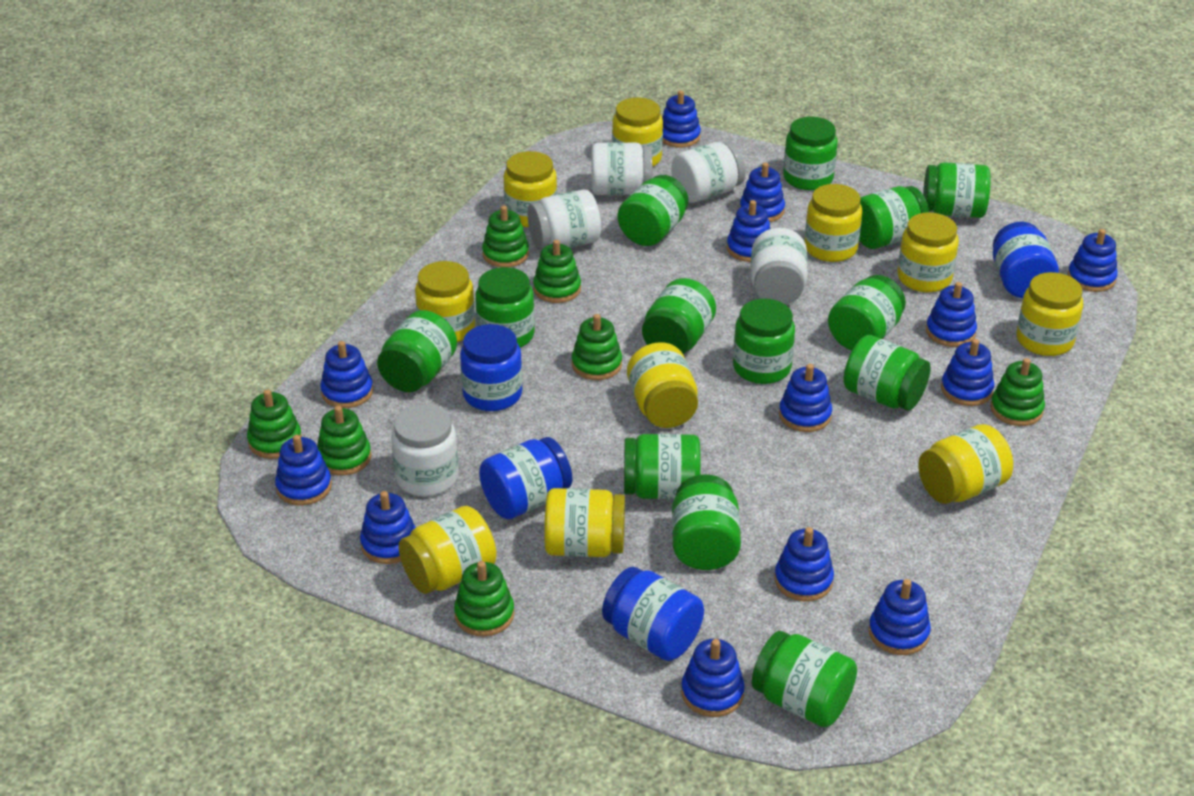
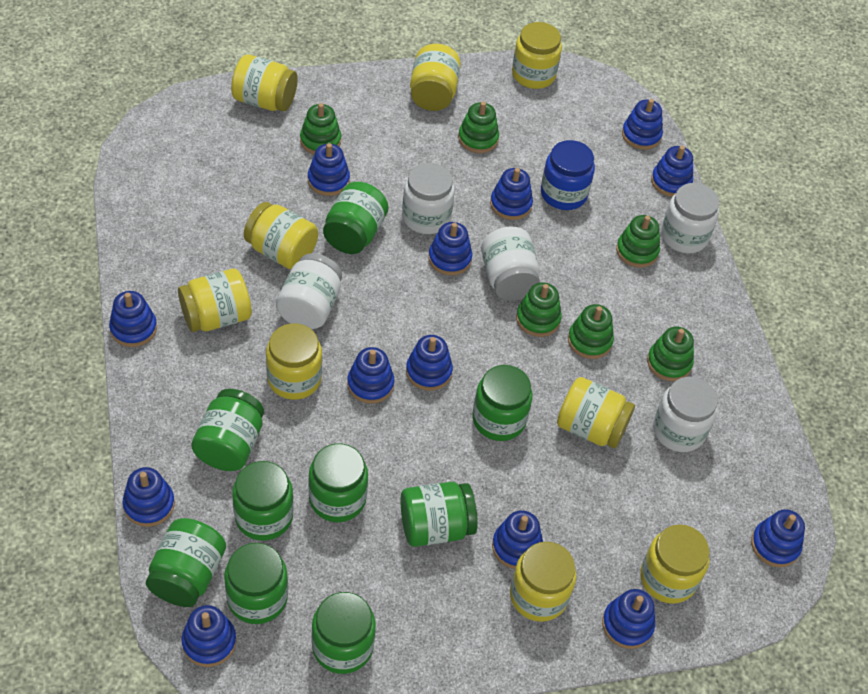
blue jar: 4 -> 1
green jar: 13 -> 9
green stacking toy: 7 -> 6
yellow jar: 10 -> 9

